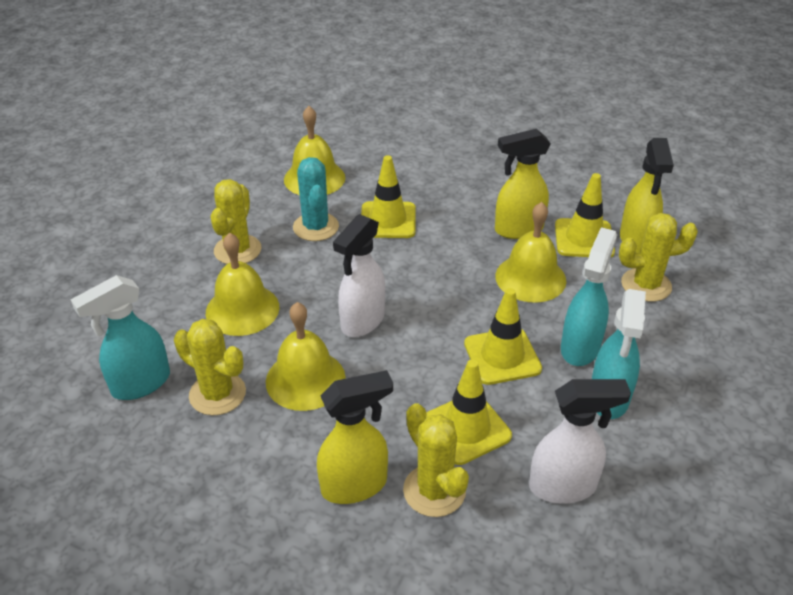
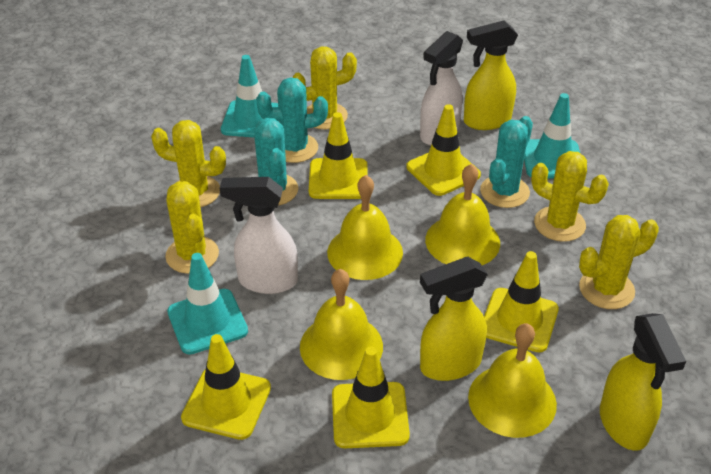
turquoise cactus: 1 -> 3
turquoise spray bottle: 3 -> 0
turquoise traffic cone: 0 -> 3
yellow cactus: 4 -> 5
yellow traffic cone: 4 -> 5

